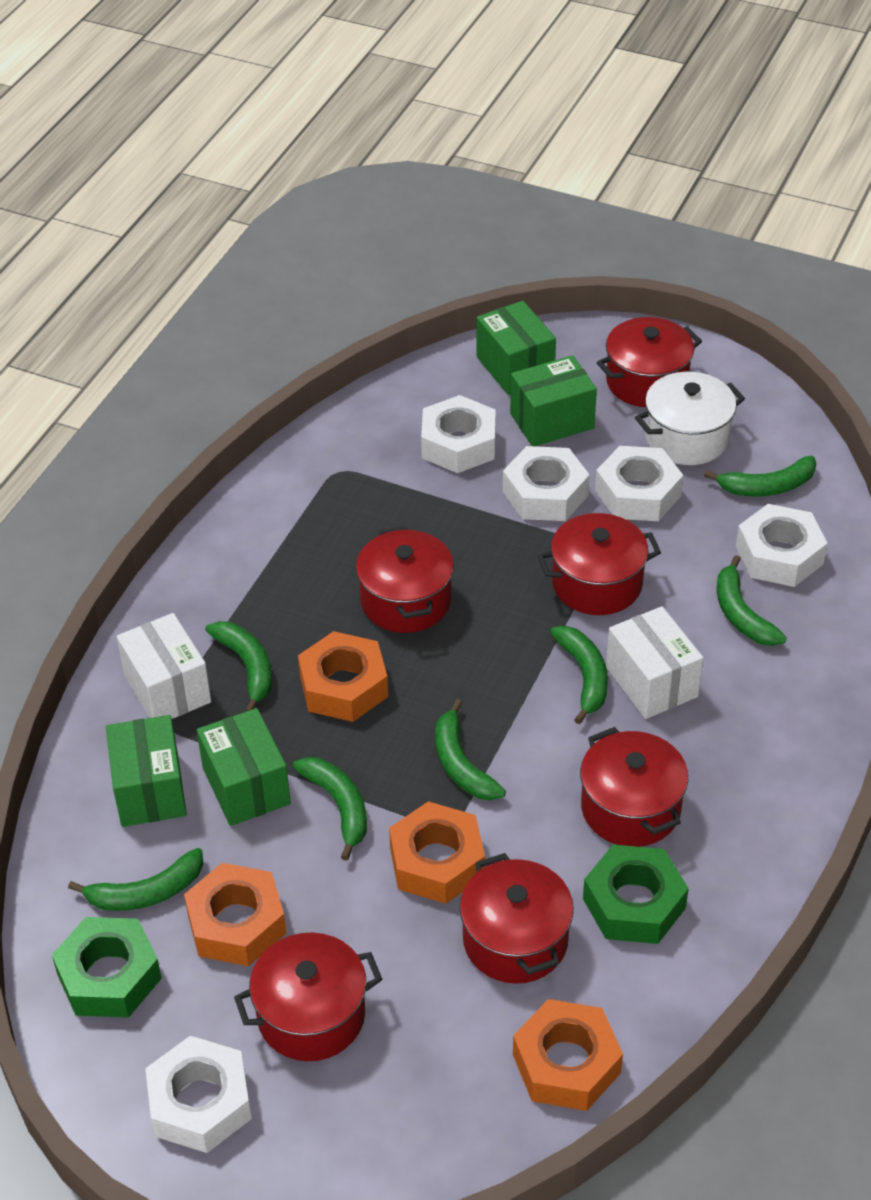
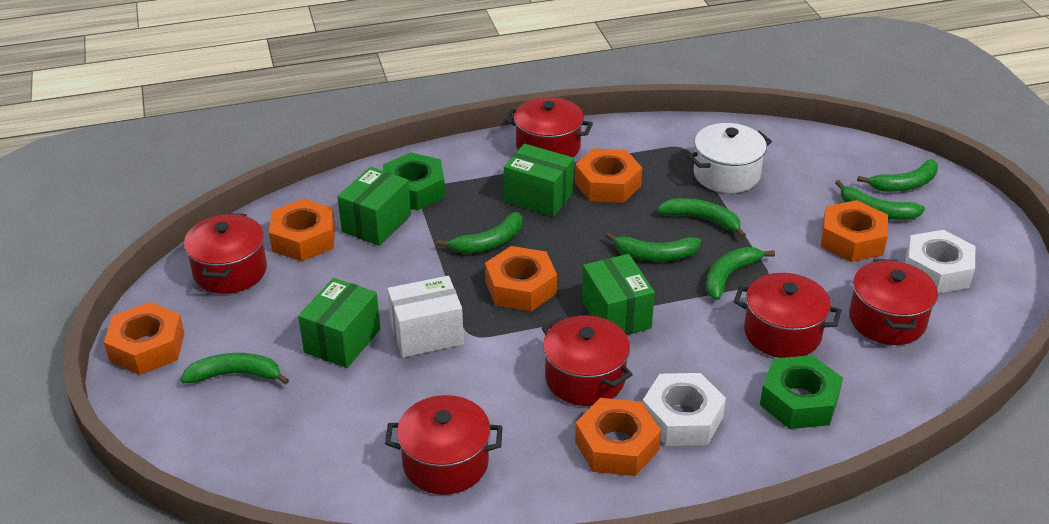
orange nut: 4 -> 6
white box: 2 -> 1
white nut: 5 -> 2

